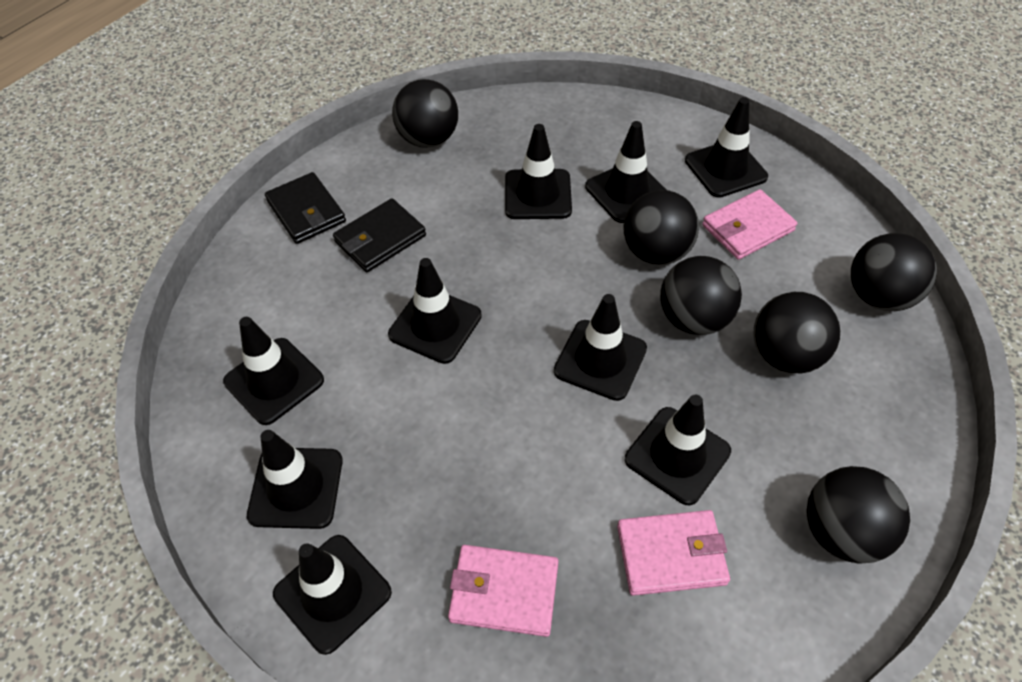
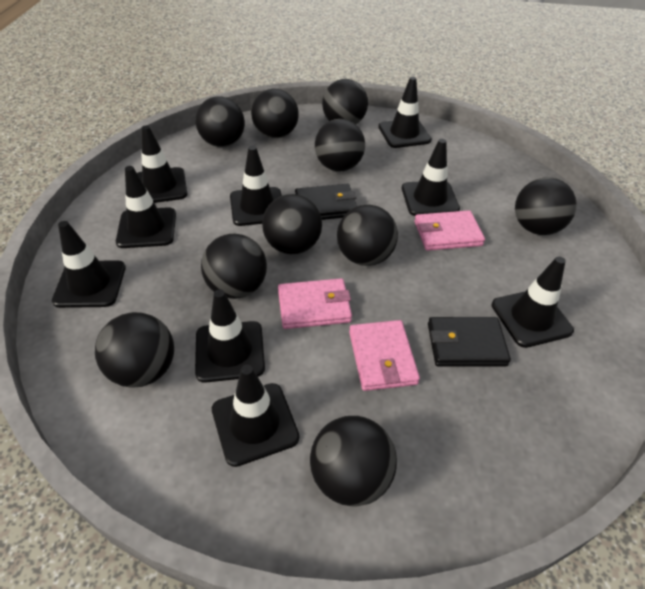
black ball: 6 -> 10

